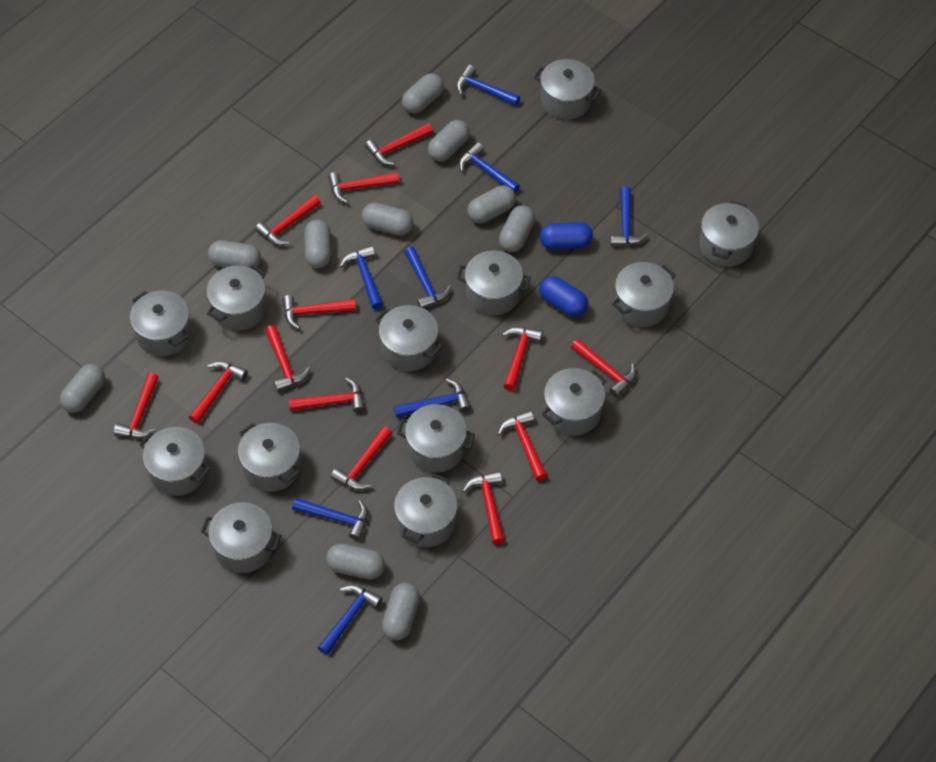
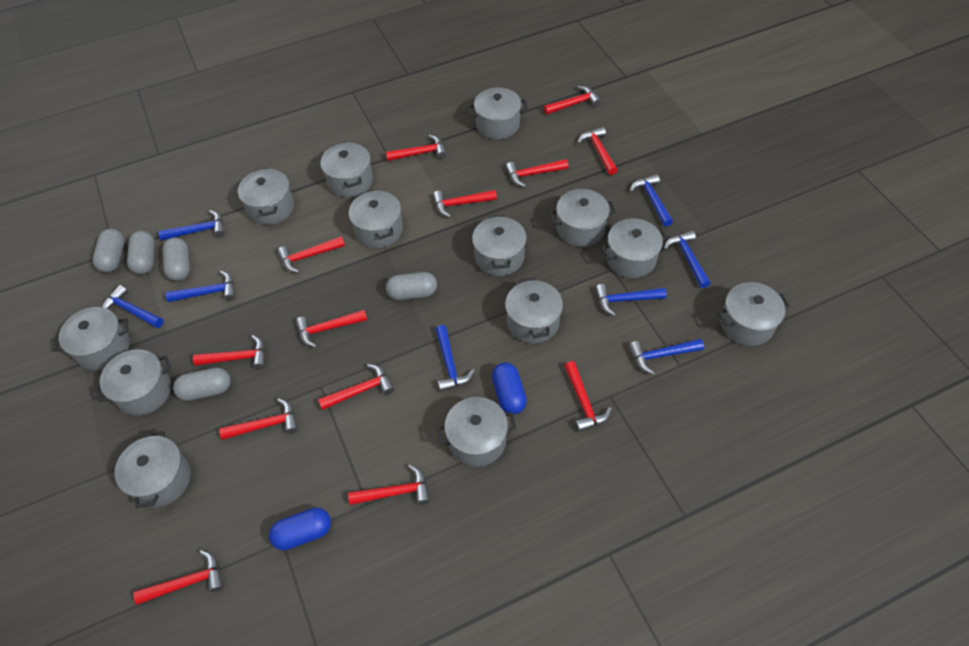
grey capsule: 10 -> 5

